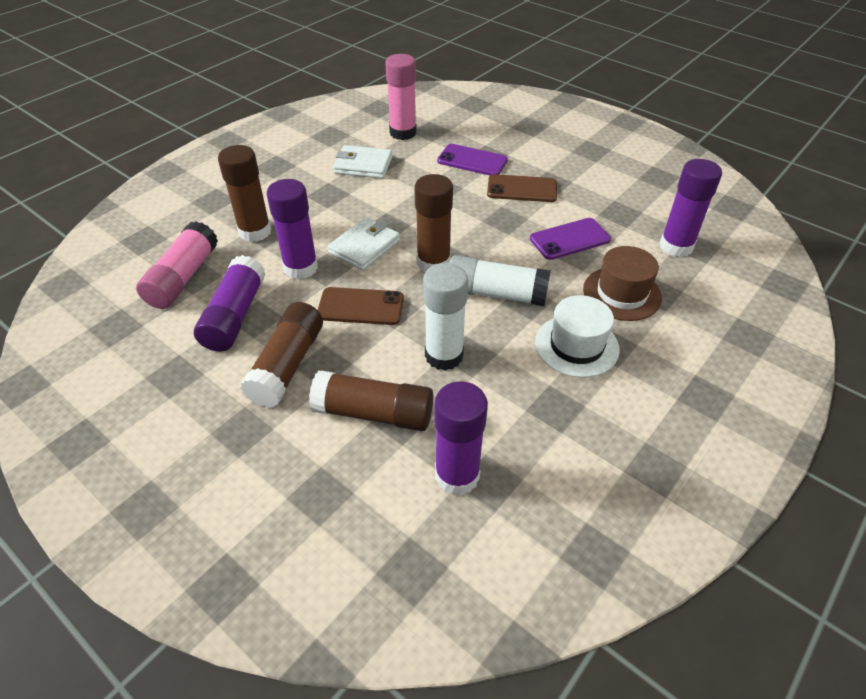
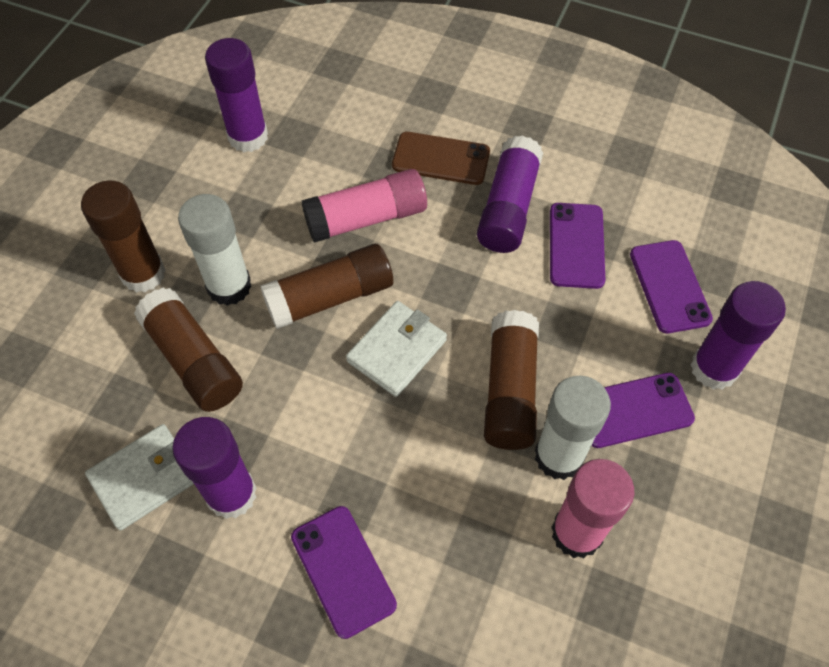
brown hat: 1 -> 0
brown phone: 2 -> 1
purple phone: 2 -> 4
white hat: 1 -> 0

